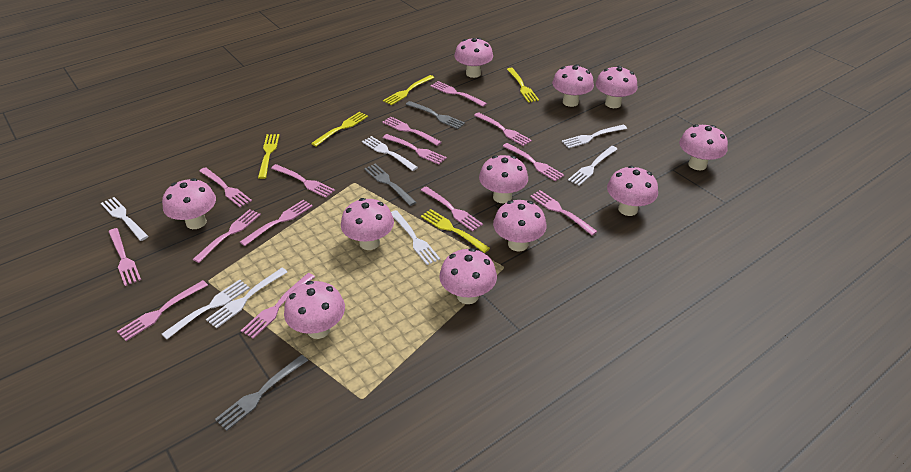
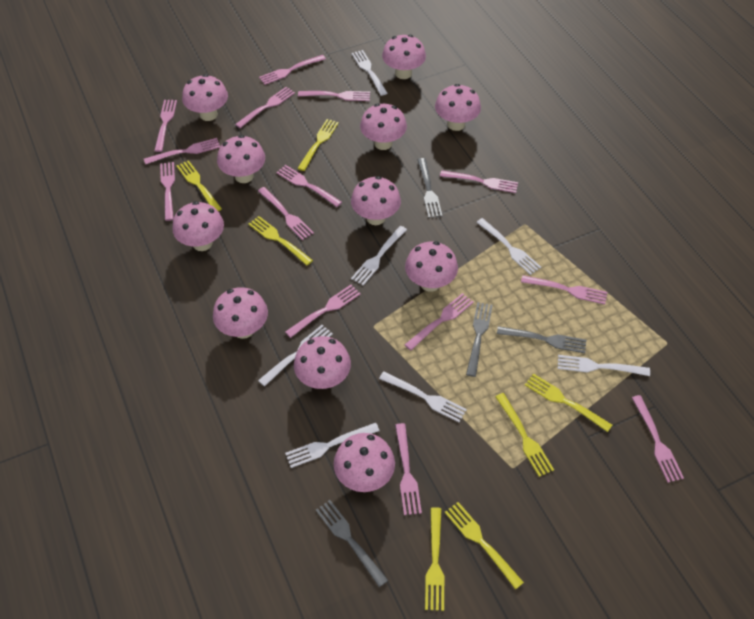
grey fork: 3 -> 4
yellow fork: 5 -> 7

